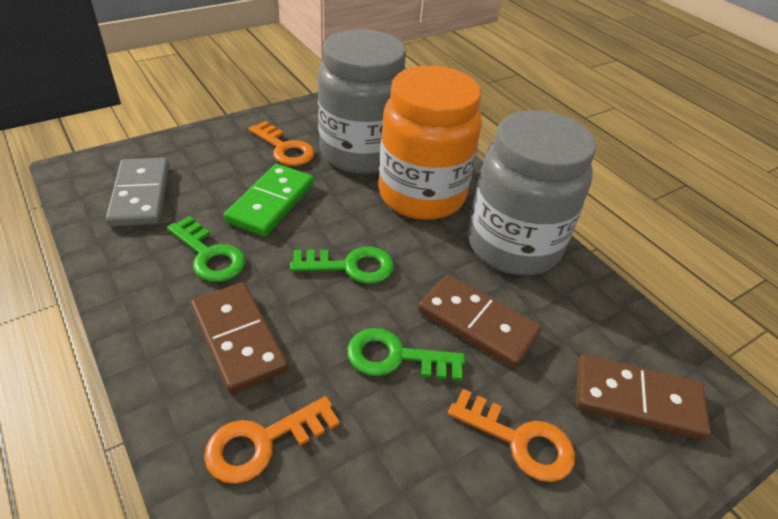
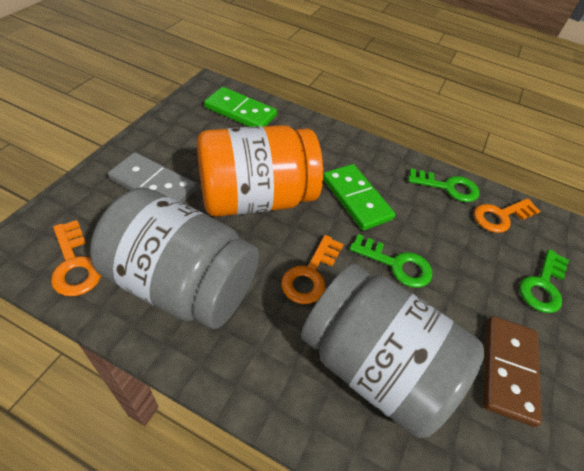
brown domino: 3 -> 1
green domino: 1 -> 2

